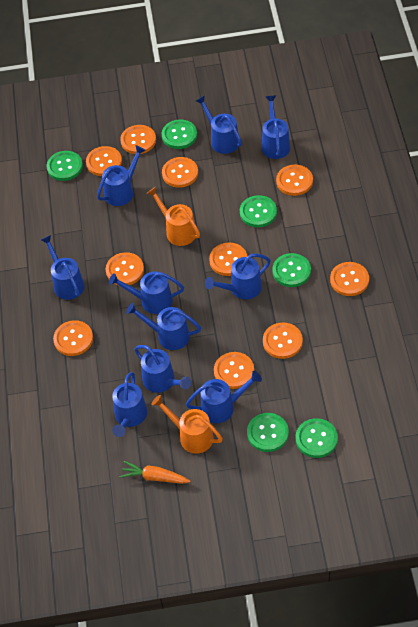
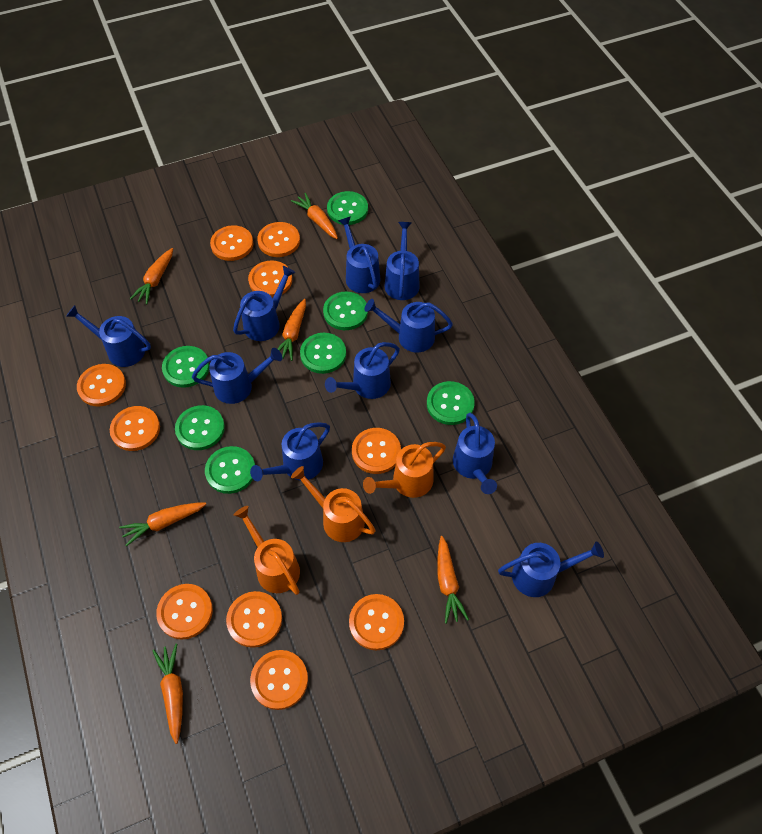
green button: 6 -> 7
orange carrot: 1 -> 6
orange watering can: 2 -> 3

